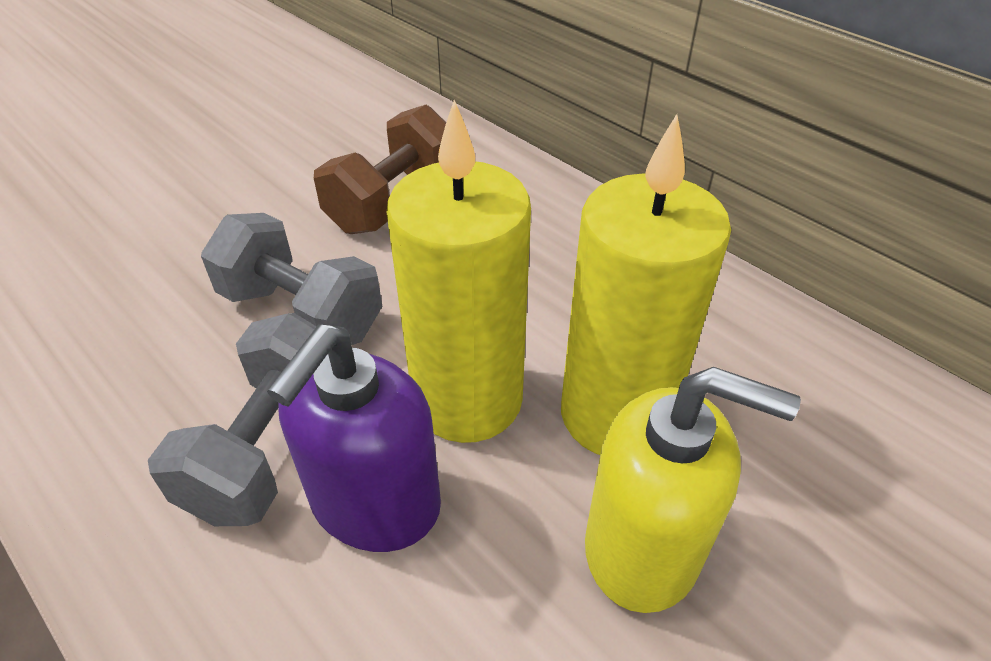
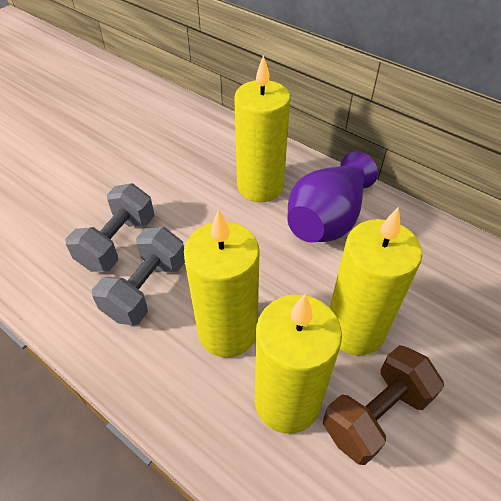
purple soap dispenser: 1 -> 0
purple vase: 0 -> 1
yellow candle: 2 -> 4
yellow soap dispenser: 1 -> 0

